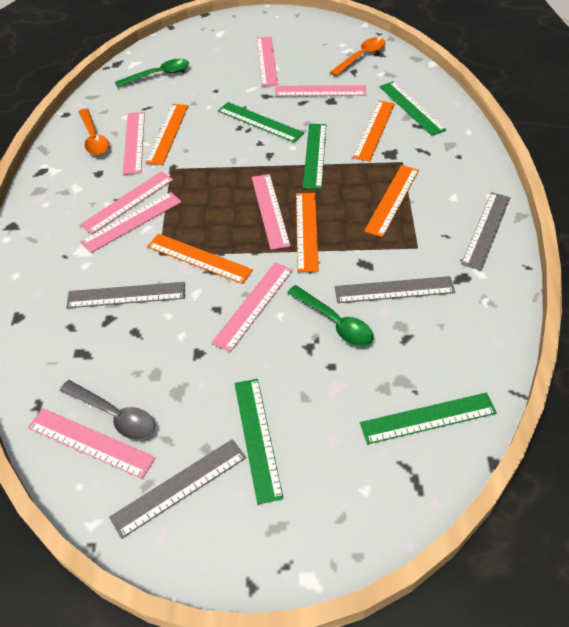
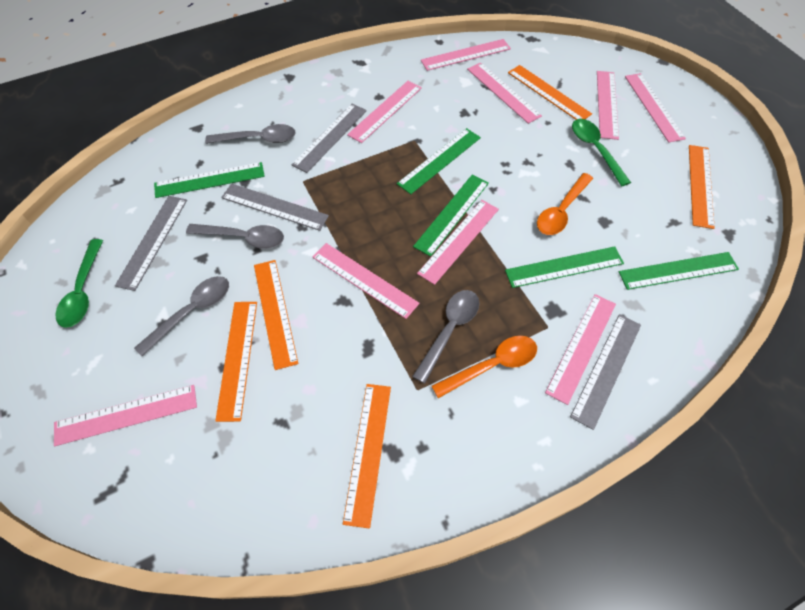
grey spoon: 1 -> 4
pink ruler: 8 -> 9

